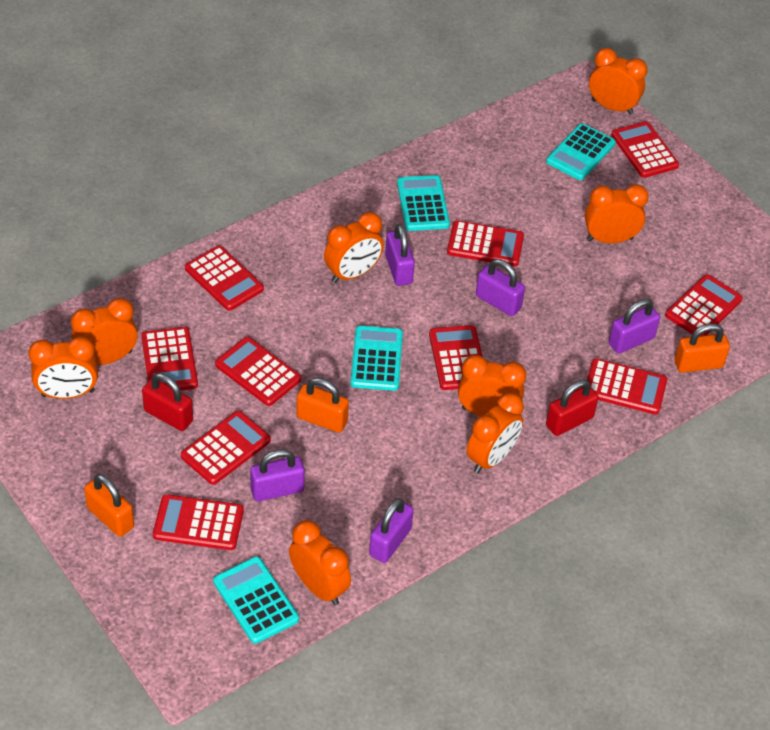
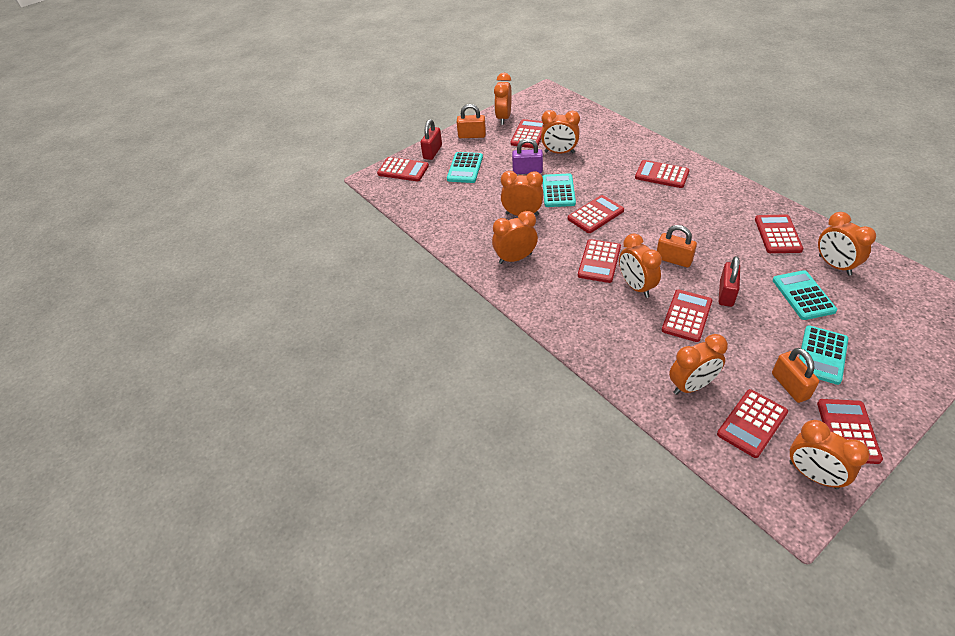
purple padlock: 5 -> 1
red calculator: 10 -> 9

